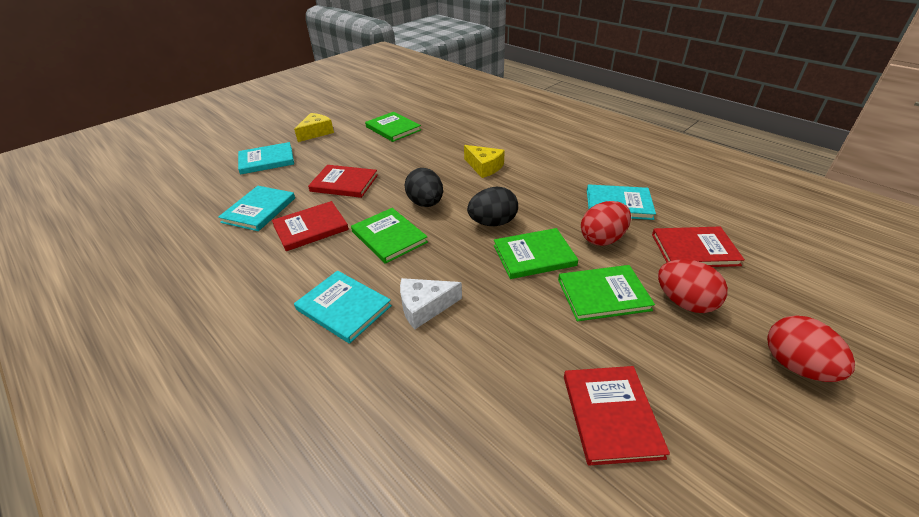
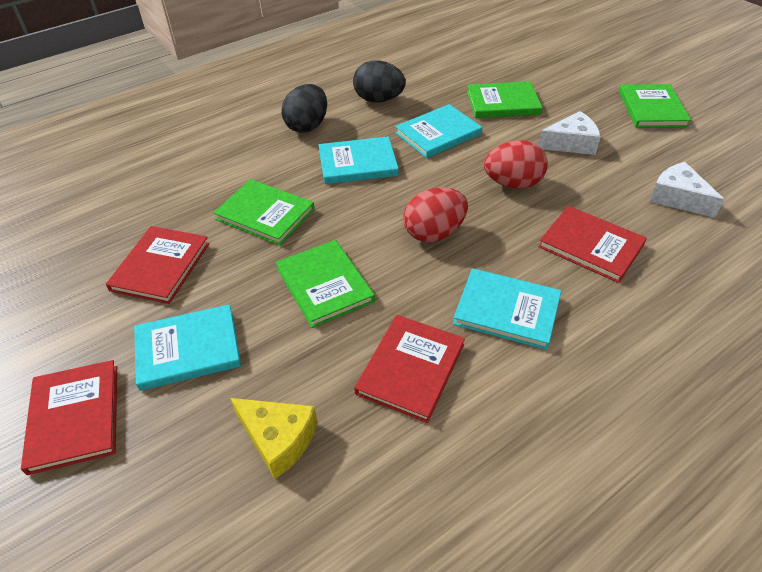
red egg: 3 -> 2
white cheese: 1 -> 2
yellow cheese: 2 -> 1

